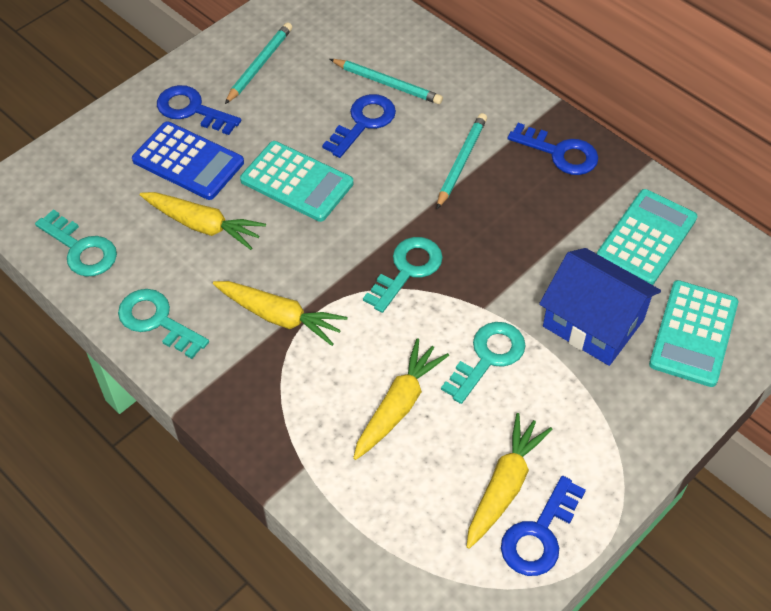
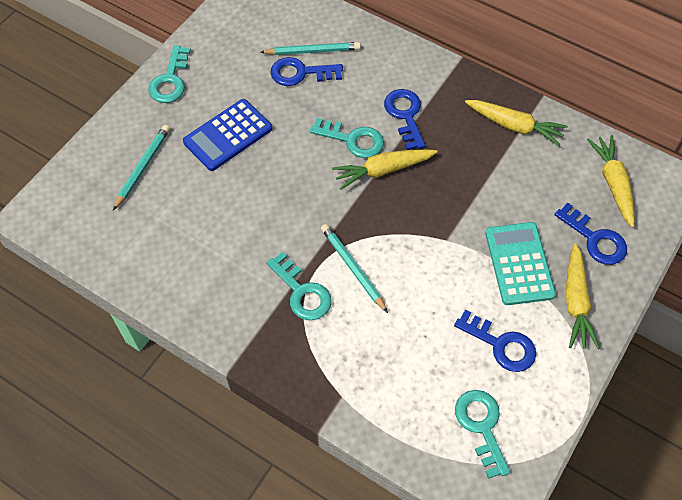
blue house: 1 -> 0
turquoise calculator: 3 -> 1

